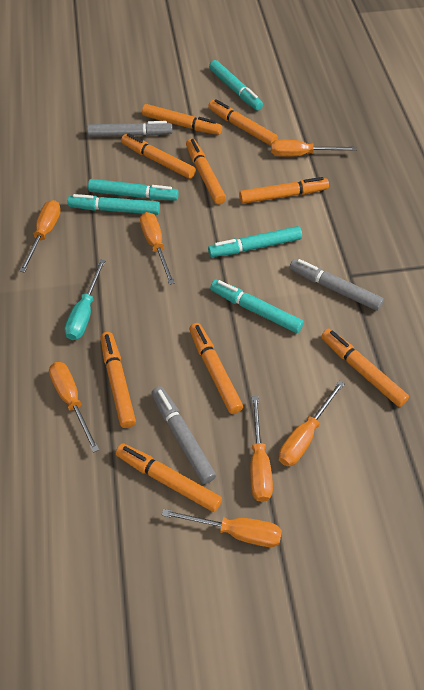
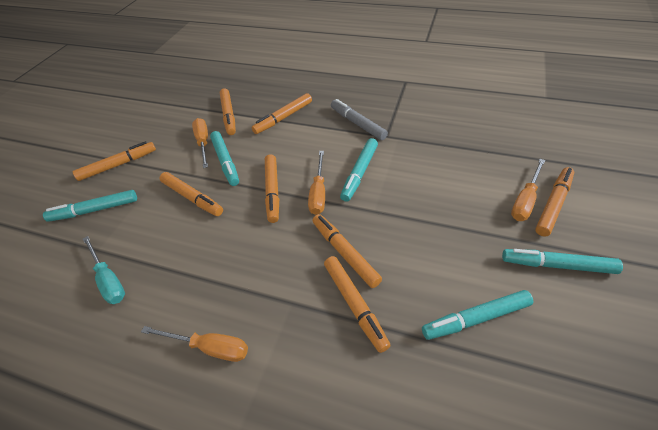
grey marker: 3 -> 1
orange marker: 9 -> 8
orange screwdriver: 7 -> 4

